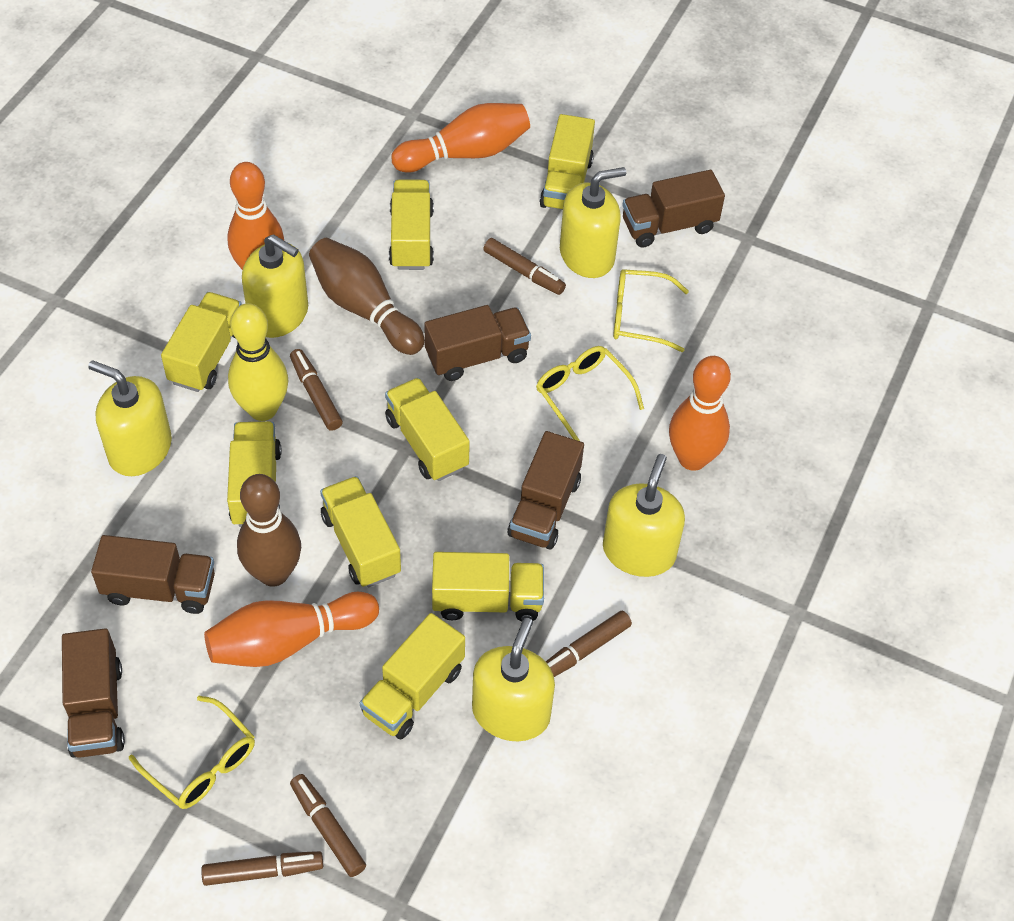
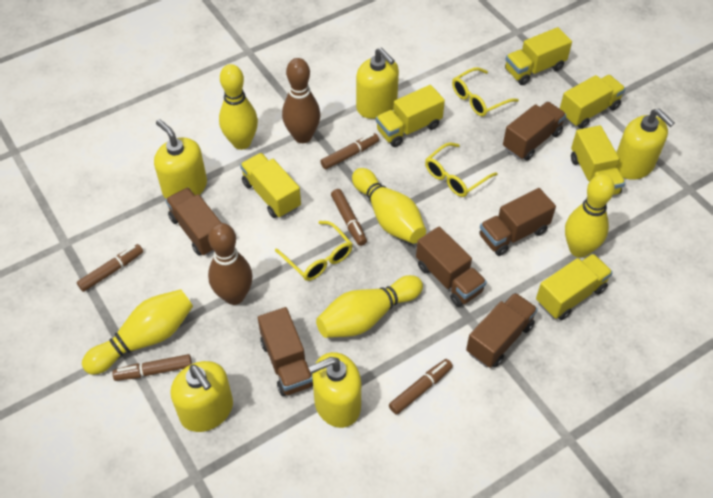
brown truck: 5 -> 6
orange bowling pin: 4 -> 0
yellow bowling pin: 1 -> 5
yellow truck: 8 -> 6

